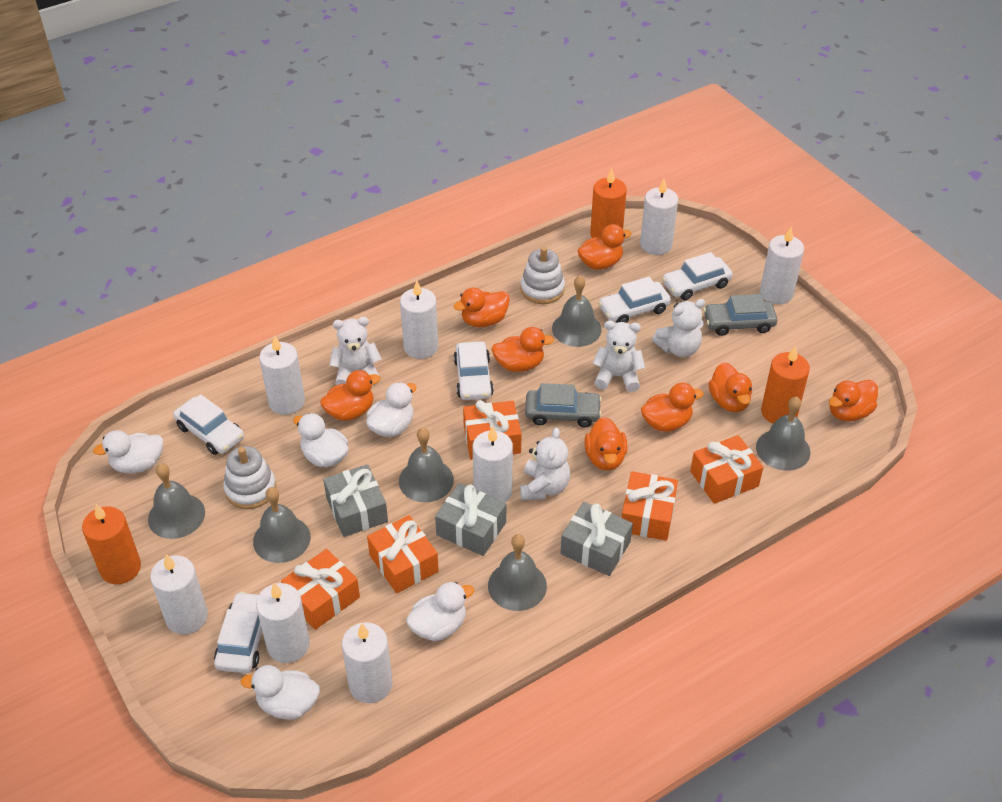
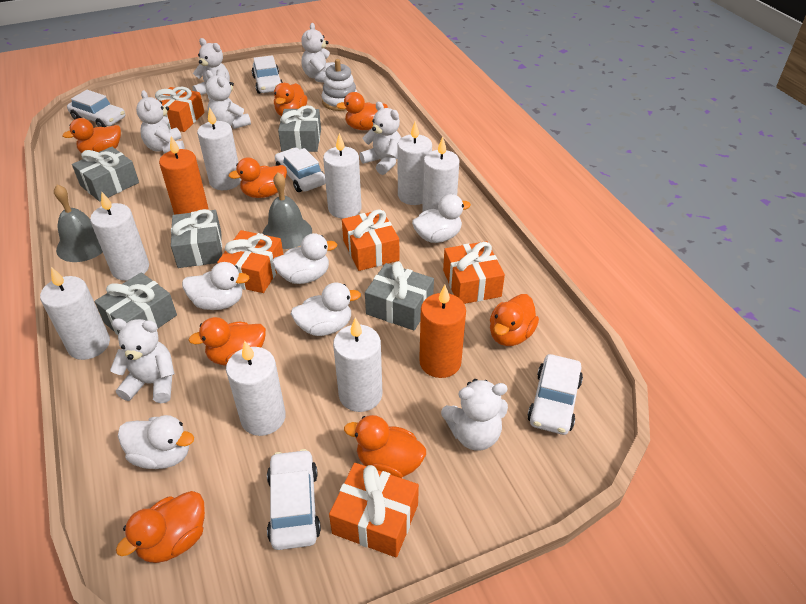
grey bell: 6 -> 2
grey car: 2 -> 0
grey gift: 3 -> 5
orange candle: 3 -> 2
white stacking toy: 2 -> 1
white teddy bear: 4 -> 7

